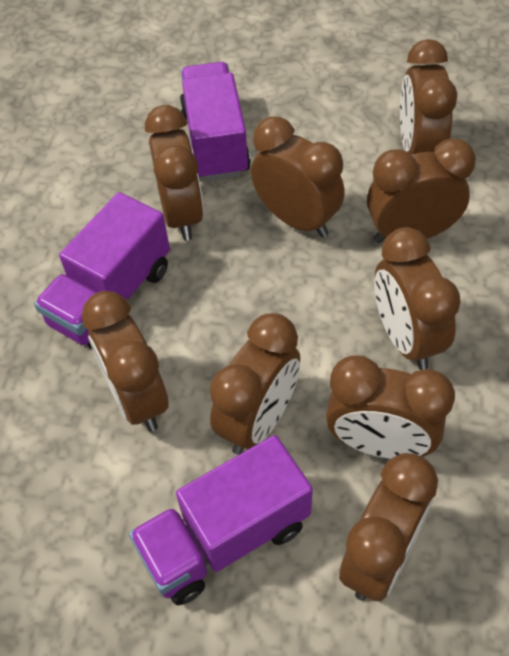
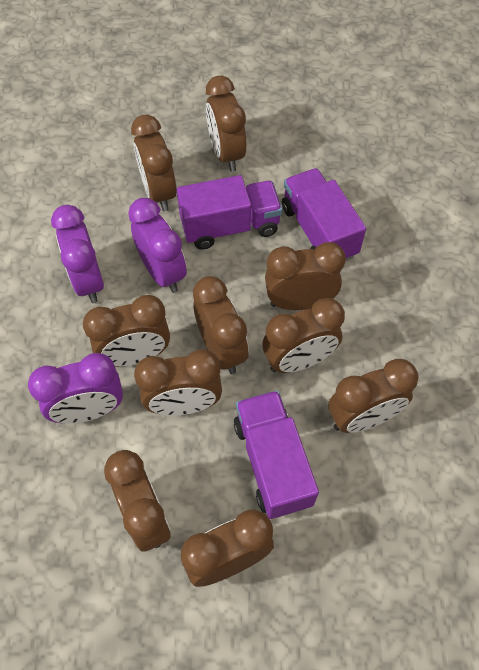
brown clock: 9 -> 10
purple clock: 0 -> 3

